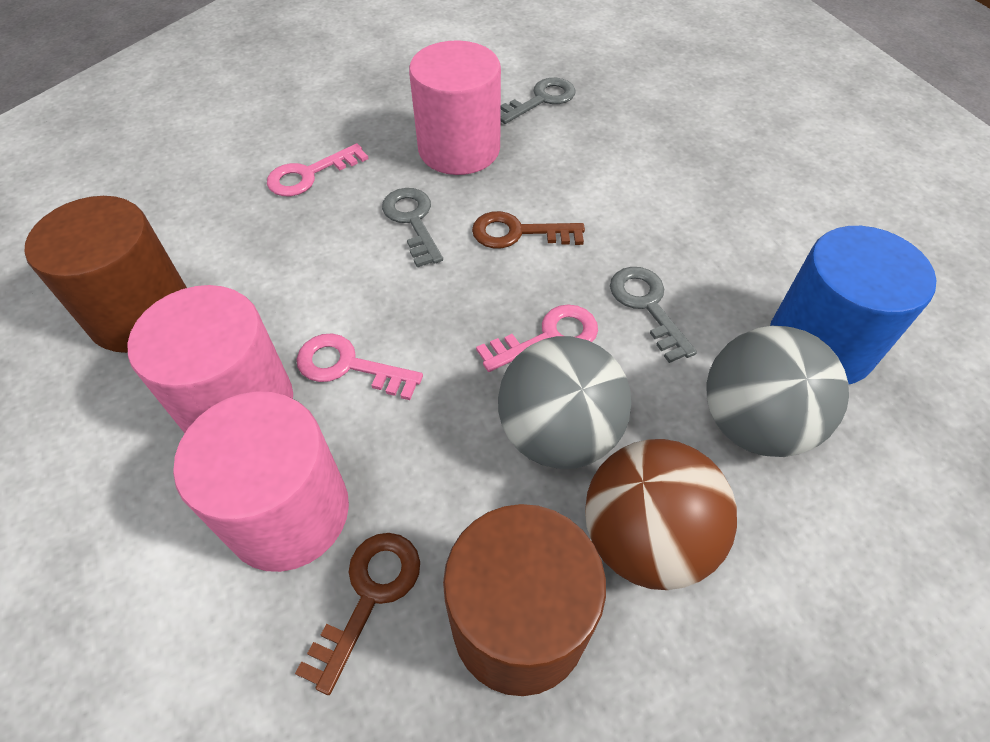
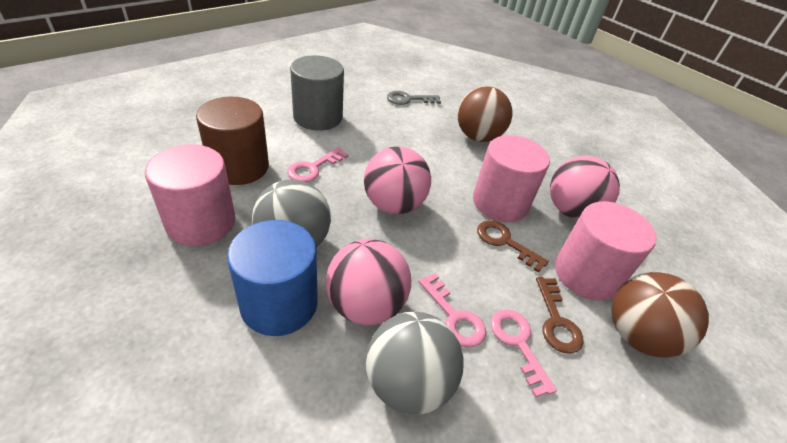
brown ball: 1 -> 2
brown cylinder: 2 -> 1
grey cylinder: 0 -> 1
grey key: 3 -> 1
pink ball: 0 -> 3

